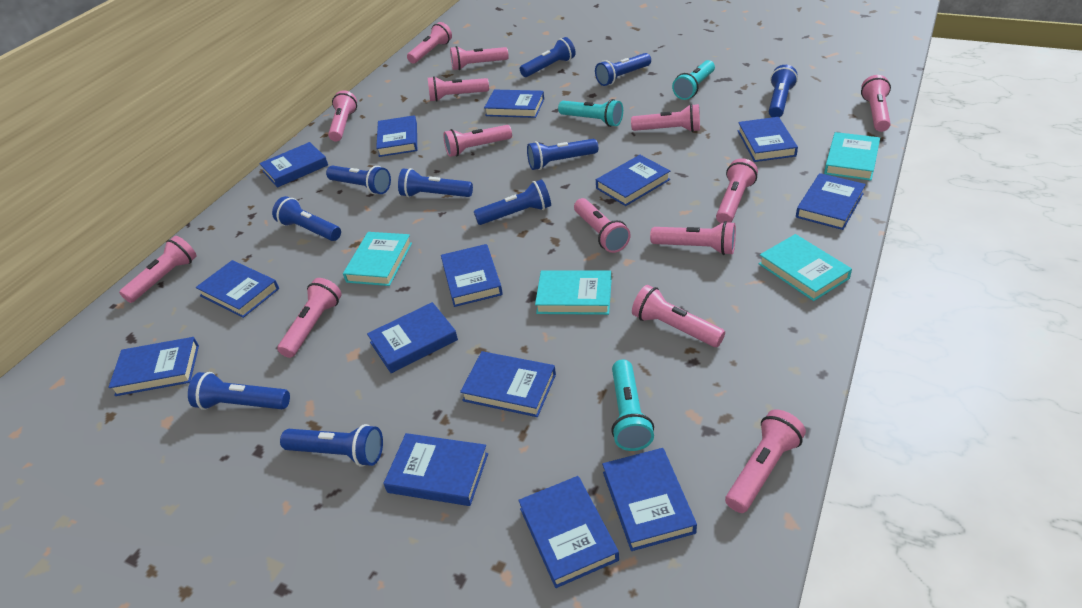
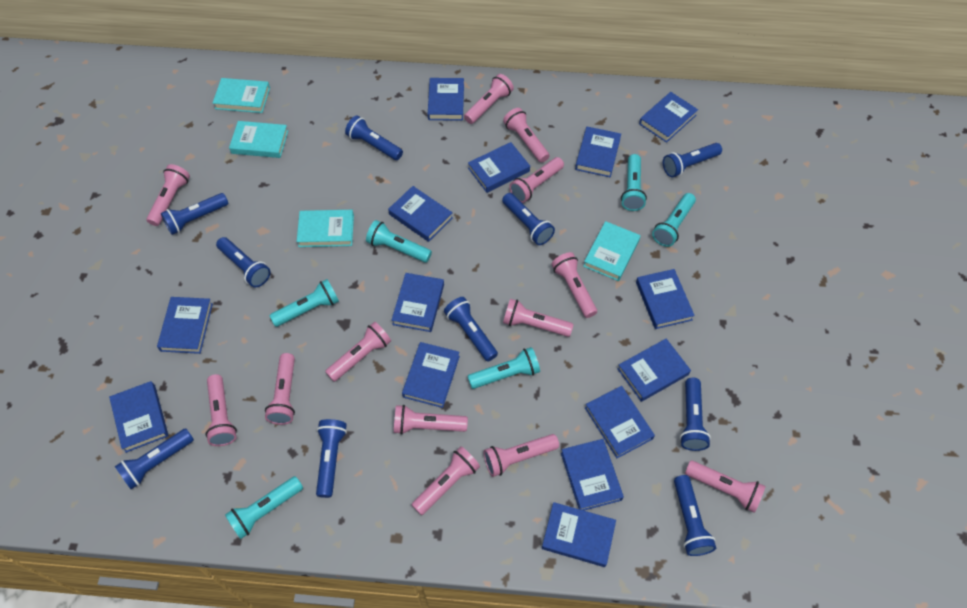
pink flashlight: 14 -> 13
turquoise flashlight: 3 -> 6

